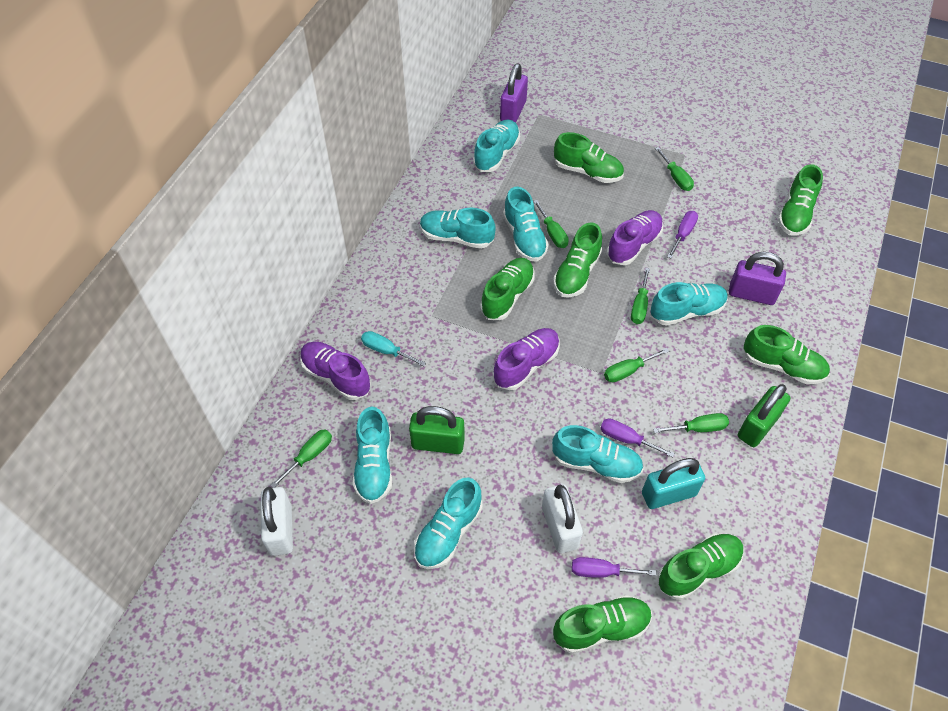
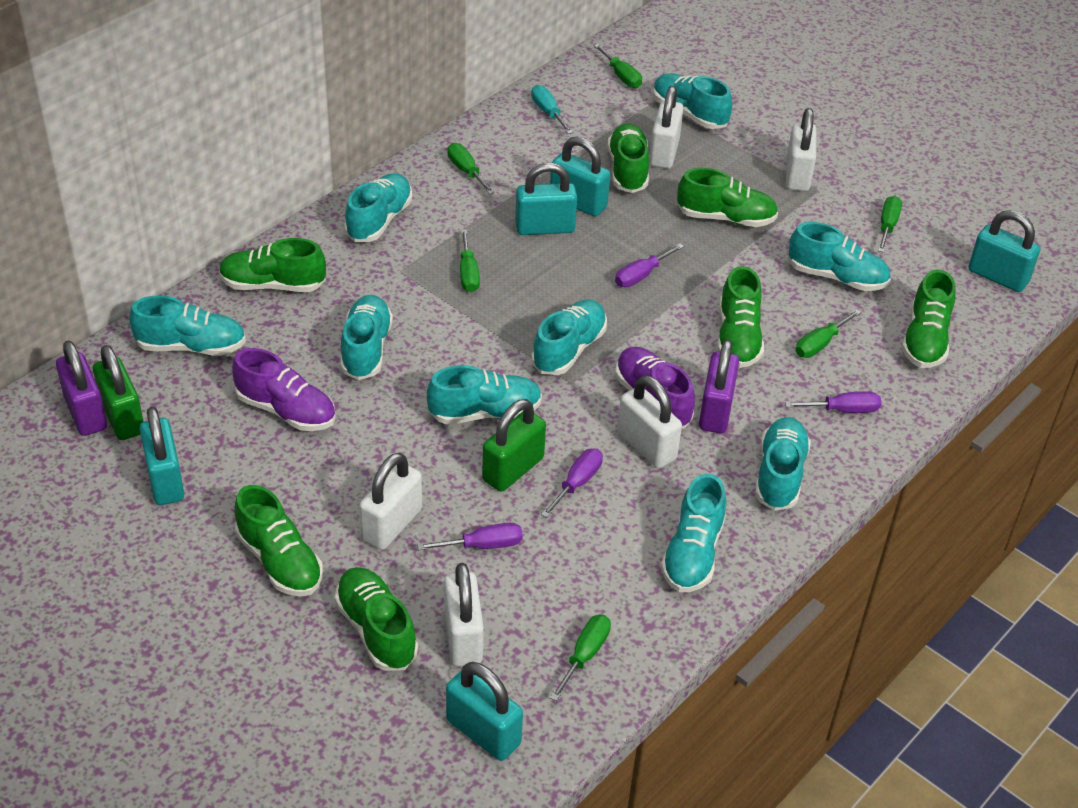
purple screwdriver: 3 -> 4
purple shoe: 3 -> 2
turquoise padlock: 1 -> 5
turquoise shoe: 7 -> 9
white padlock: 2 -> 5

